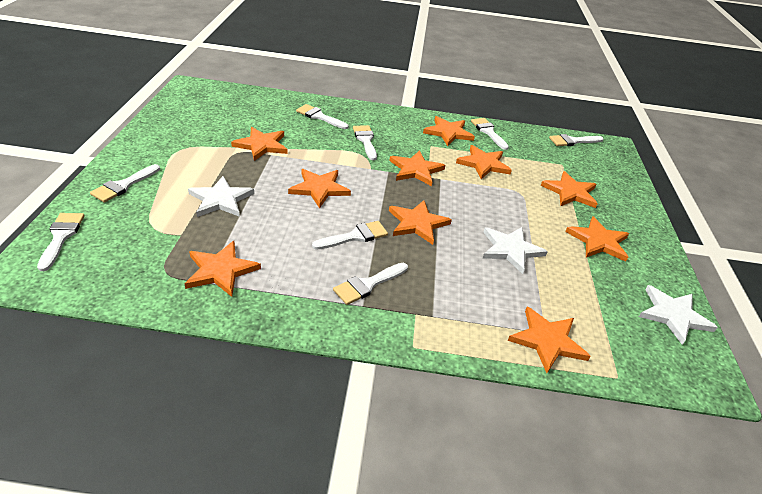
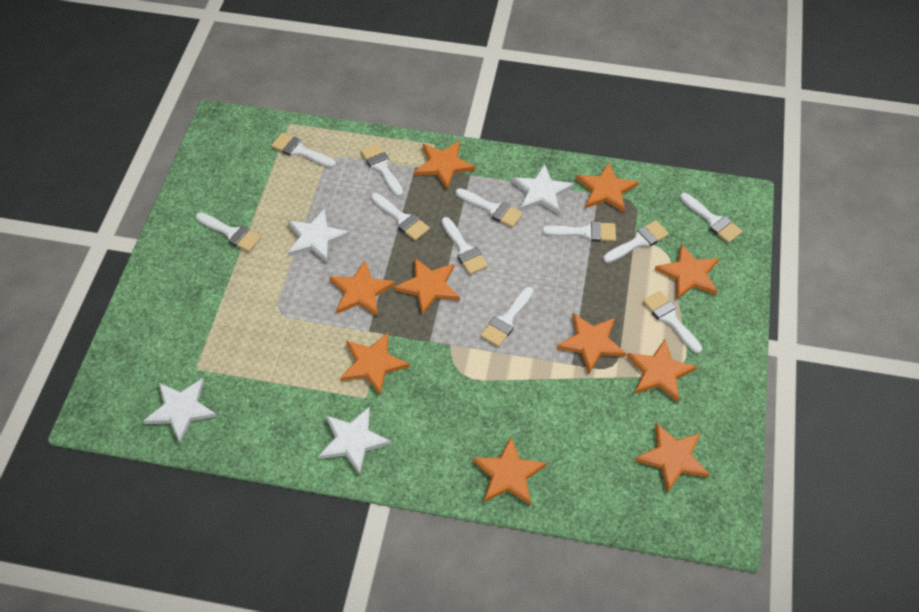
white brush: 8 -> 11
white star: 3 -> 4

